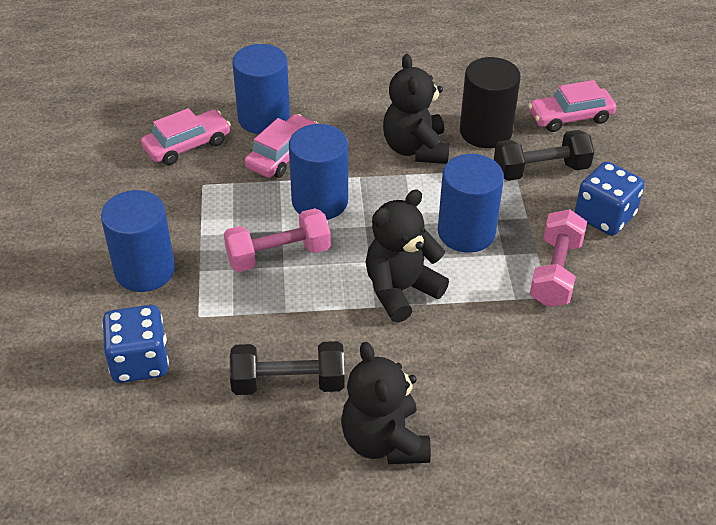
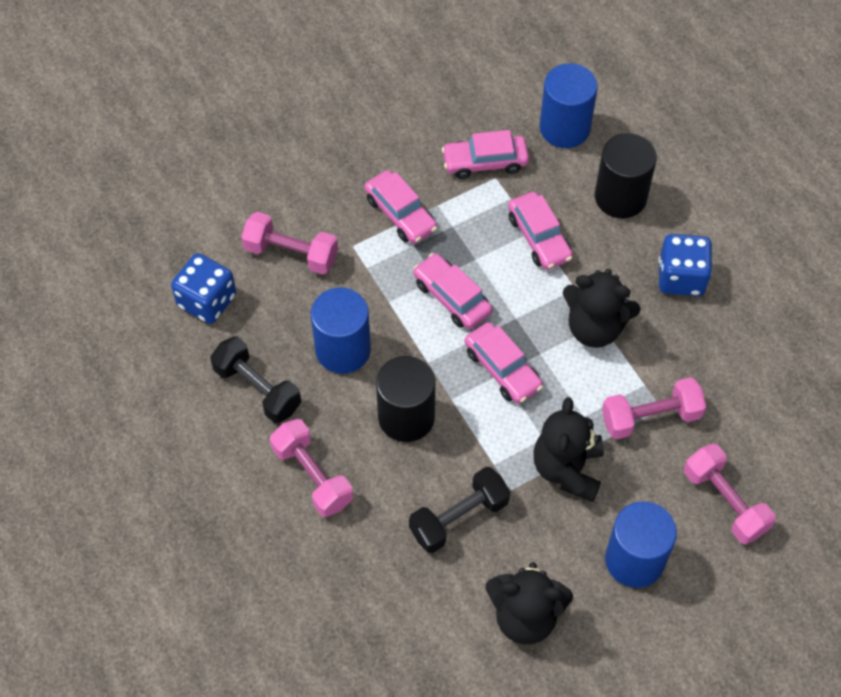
black cylinder: 1 -> 2
blue cylinder: 4 -> 3
pink car: 3 -> 5
pink dumbbell: 2 -> 4

